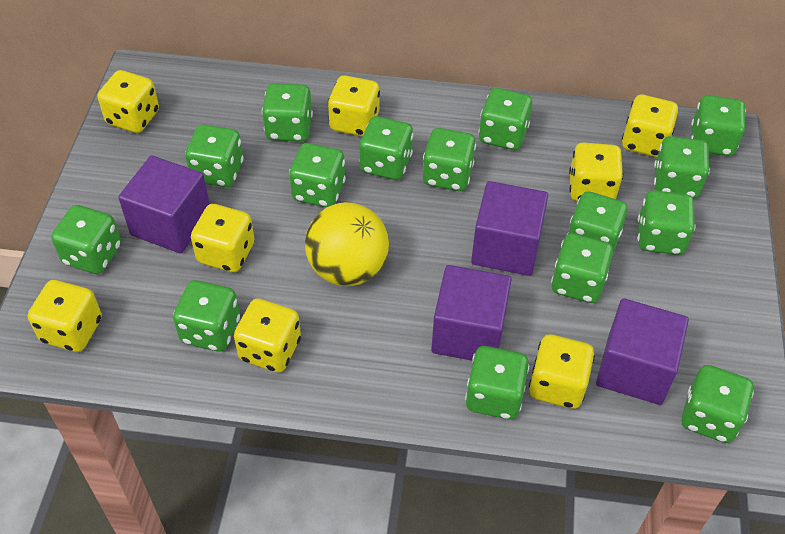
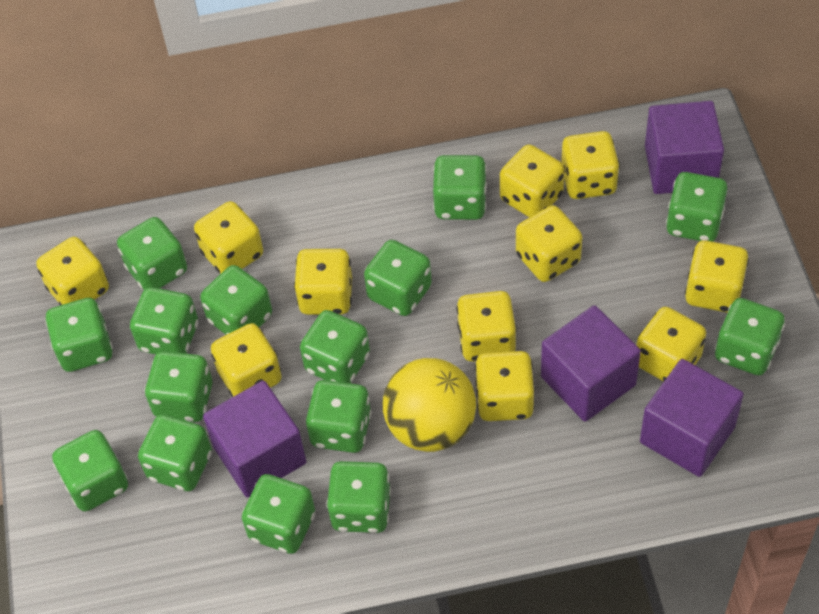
yellow dice: 8 -> 11

